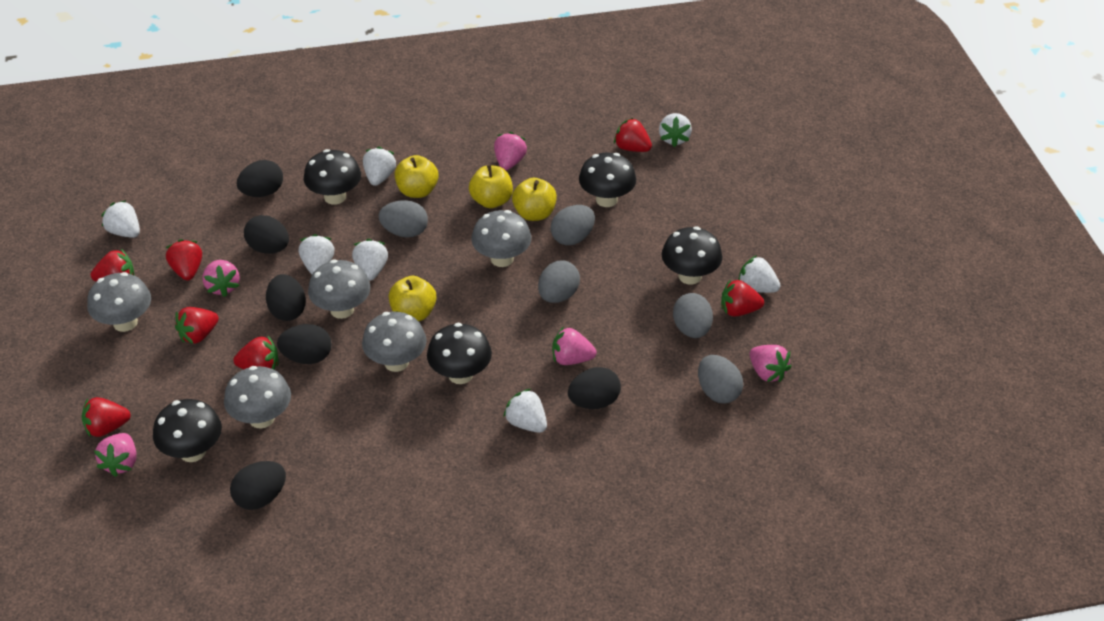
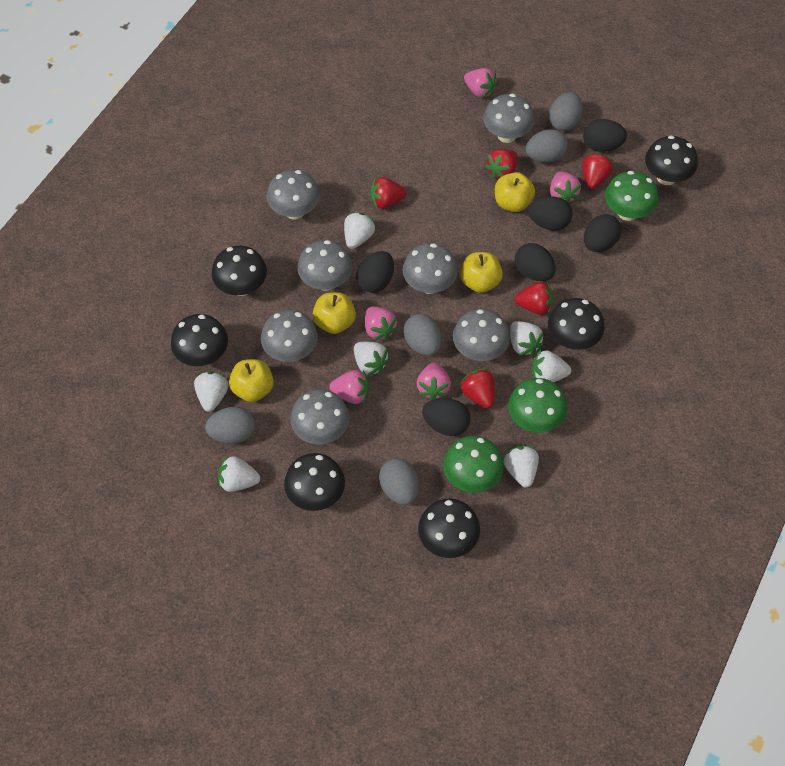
black mushroom: 5 -> 6
green mushroom: 0 -> 3
grey mushroom: 5 -> 7
red strawberry: 7 -> 5

